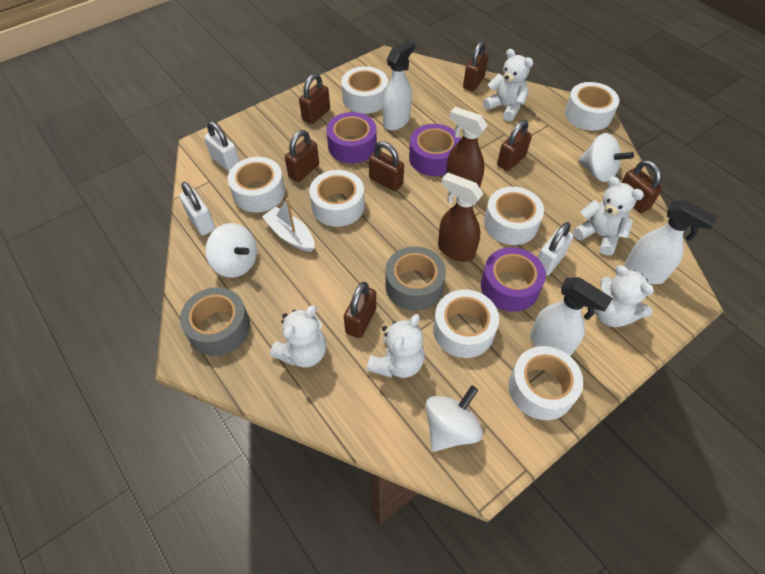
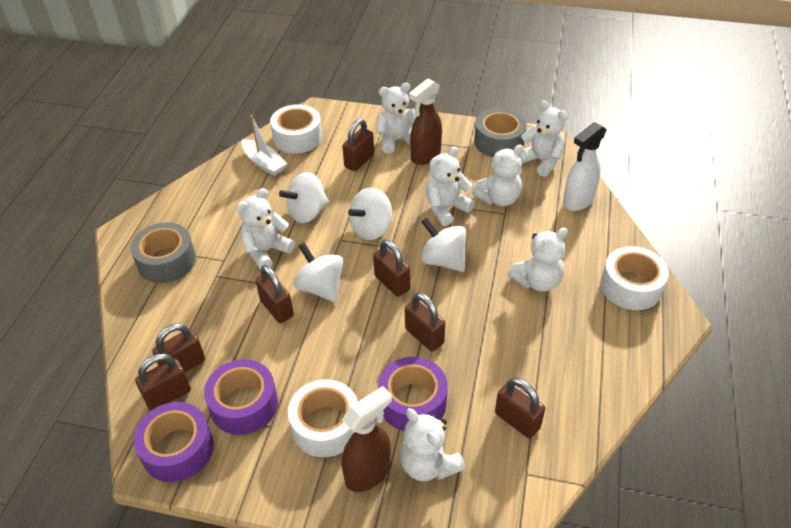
white padlock: 3 -> 0
white spinning top: 3 -> 4
white spray bottle: 3 -> 1
white tape: 7 -> 3
white teddy bear: 5 -> 7

